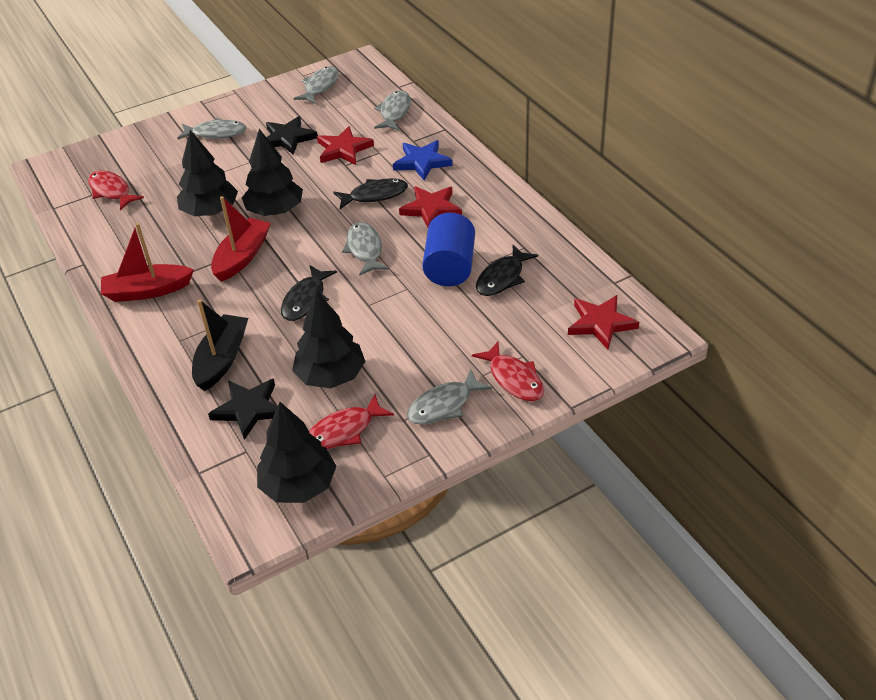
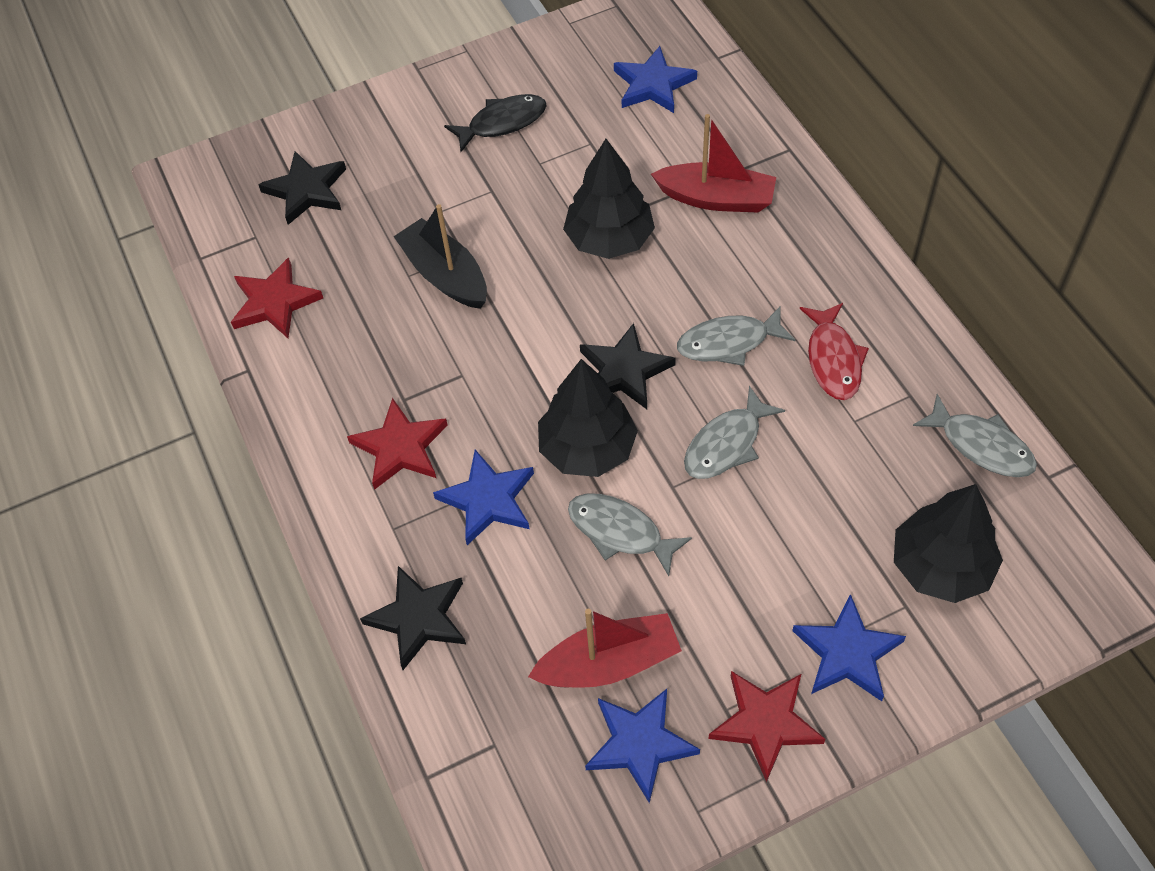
black fish: 3 -> 1
black star: 2 -> 3
black tree: 4 -> 3
blue cylinder: 1 -> 0
blue star: 1 -> 4
grey fish: 5 -> 4
red fish: 3 -> 1

